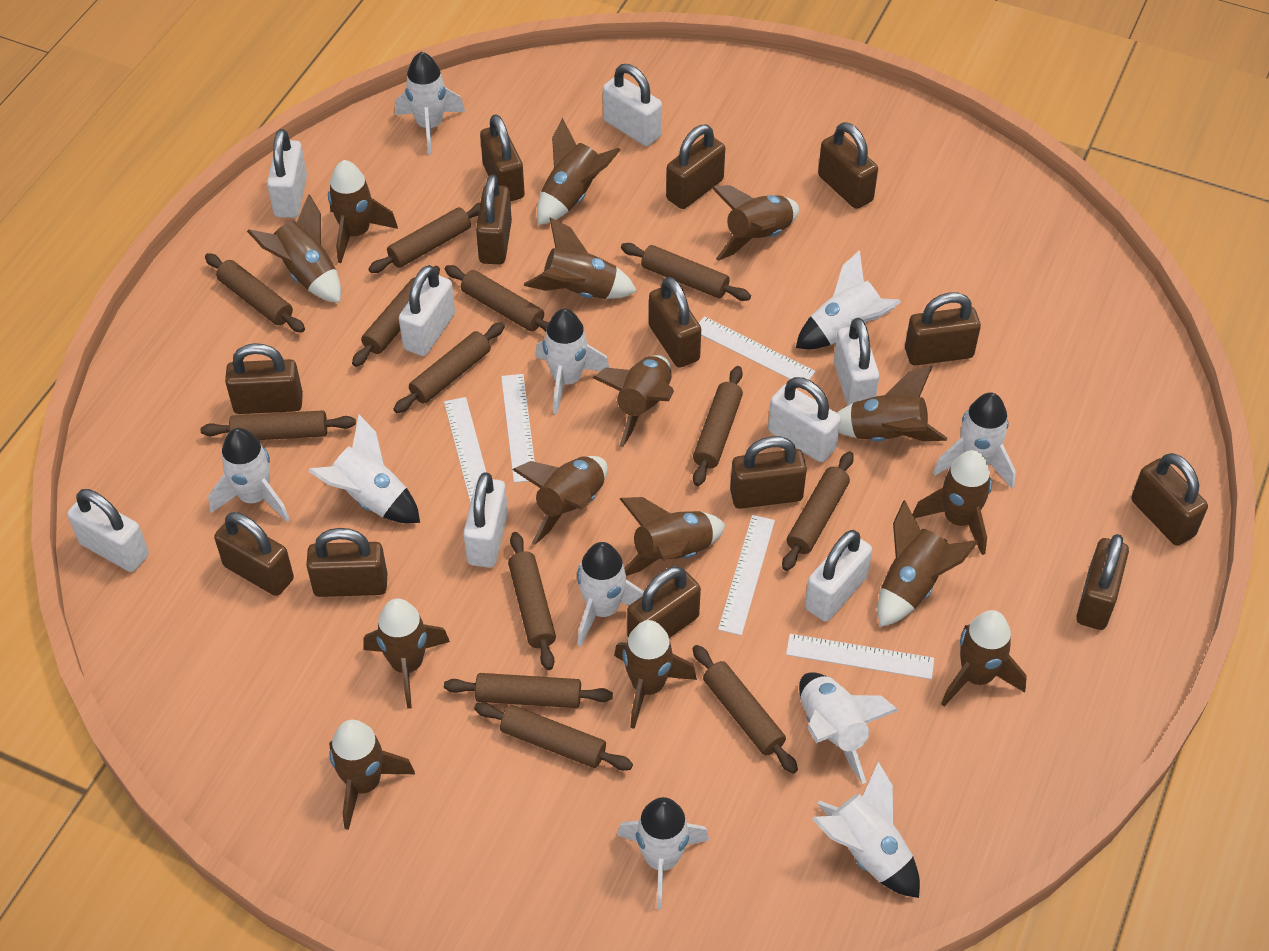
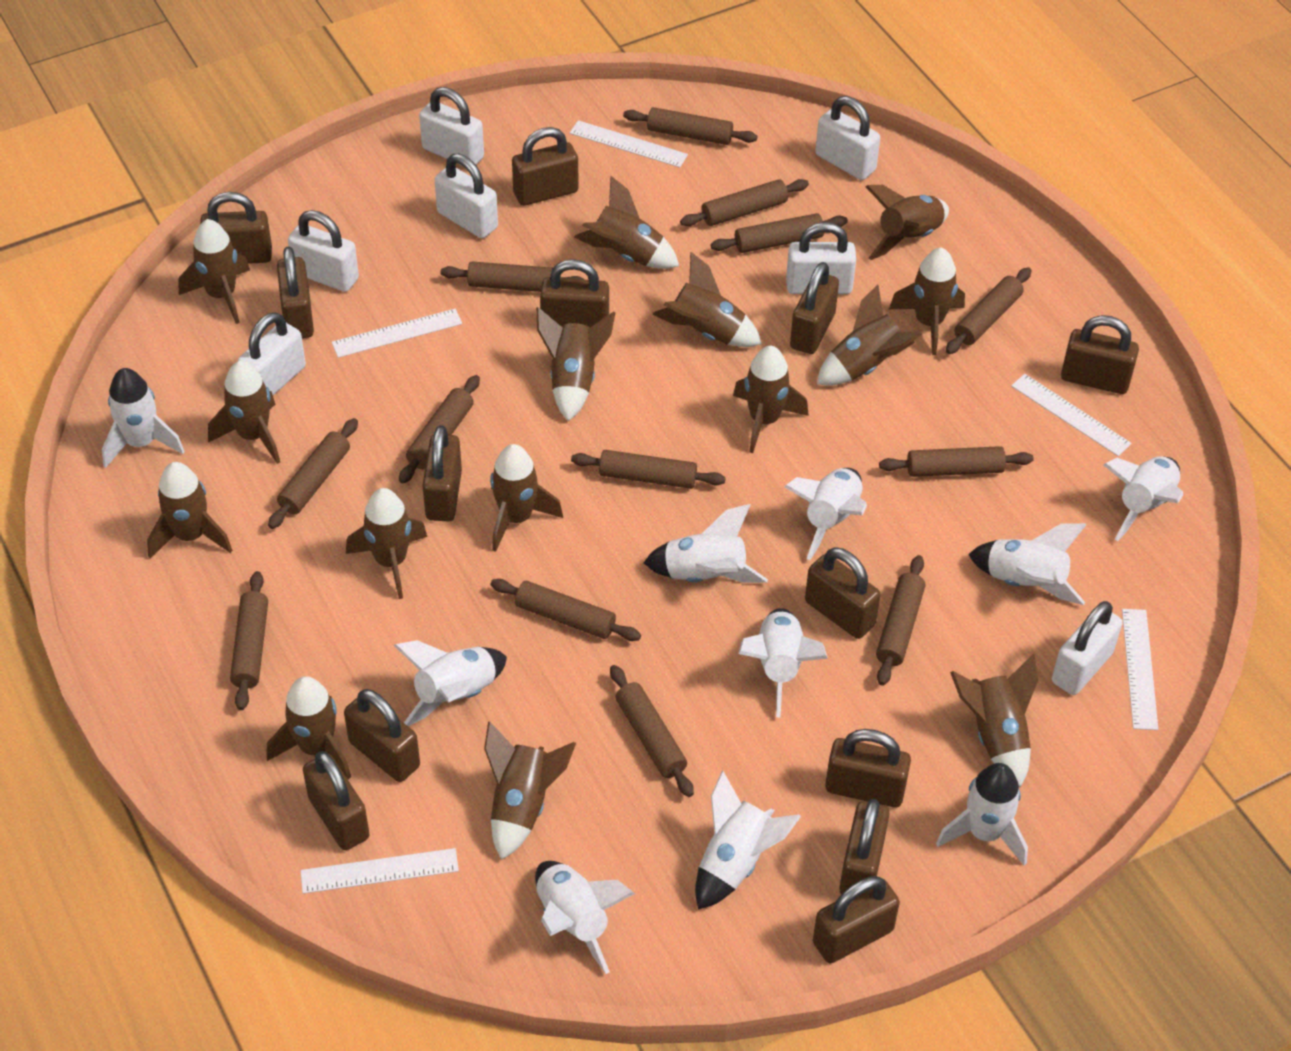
white padlock: 8 -> 7

